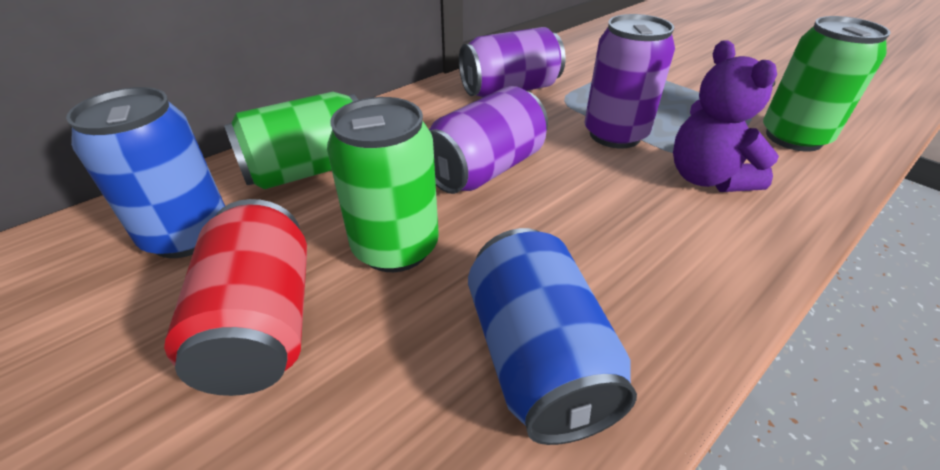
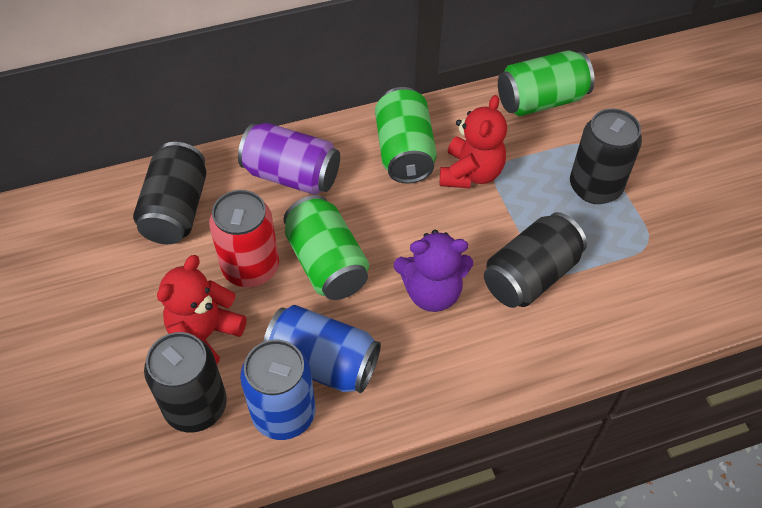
black can: 0 -> 4
purple can: 3 -> 1
red teddy bear: 0 -> 2

